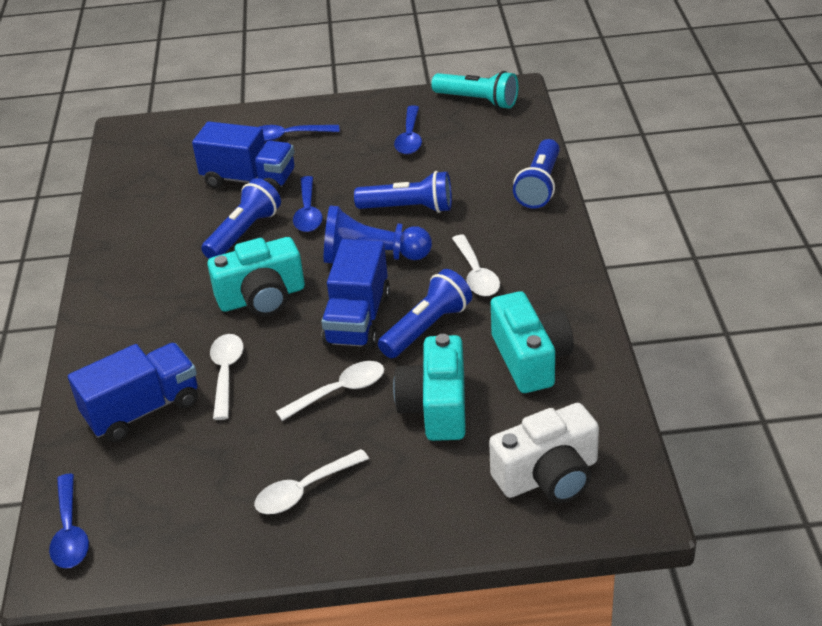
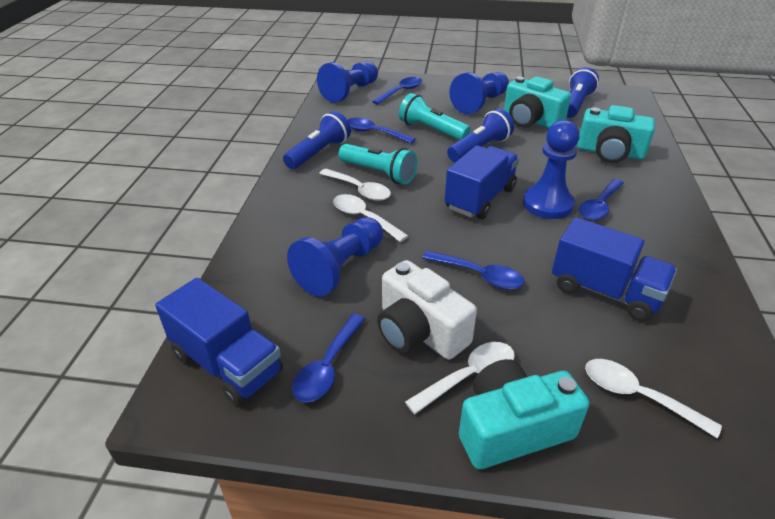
blue flashlight: 4 -> 3
blue pawn: 1 -> 4
blue spoon: 4 -> 5
turquoise flashlight: 1 -> 2

